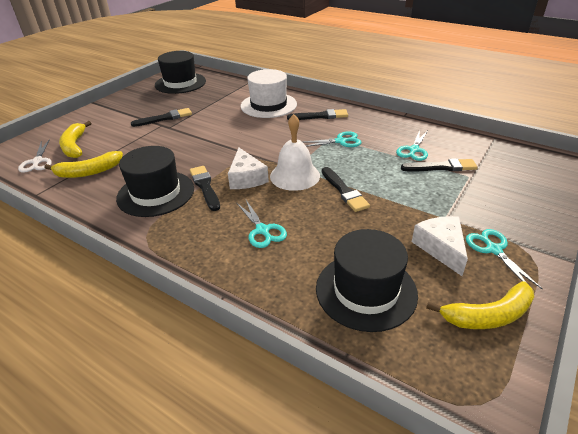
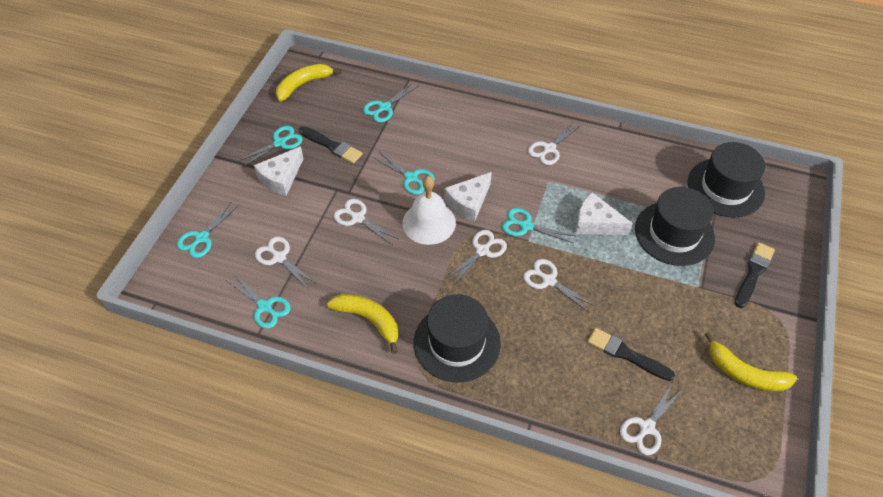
black brush: 5 -> 3
turquoise scissors: 4 -> 6
white cheese: 2 -> 3
white hat: 1 -> 0
white scissors: 1 -> 6

